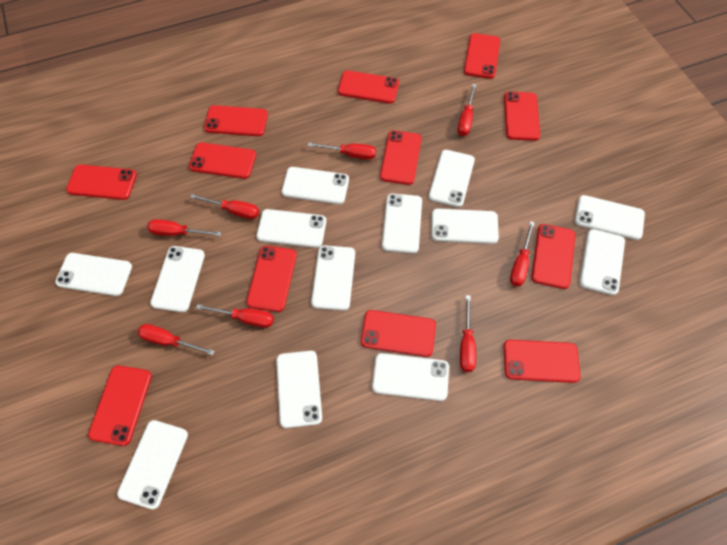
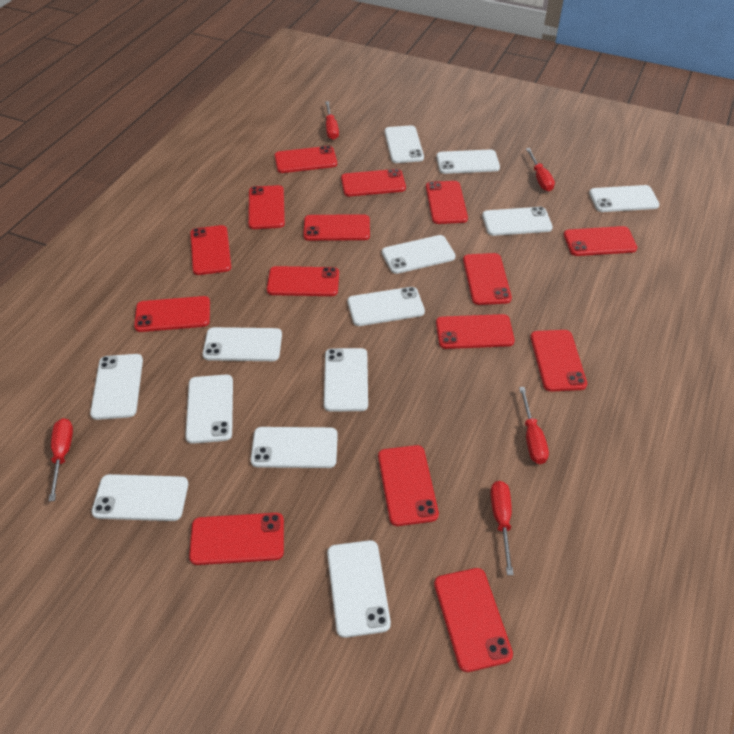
red phone: 12 -> 15
red screwdriver: 8 -> 5

